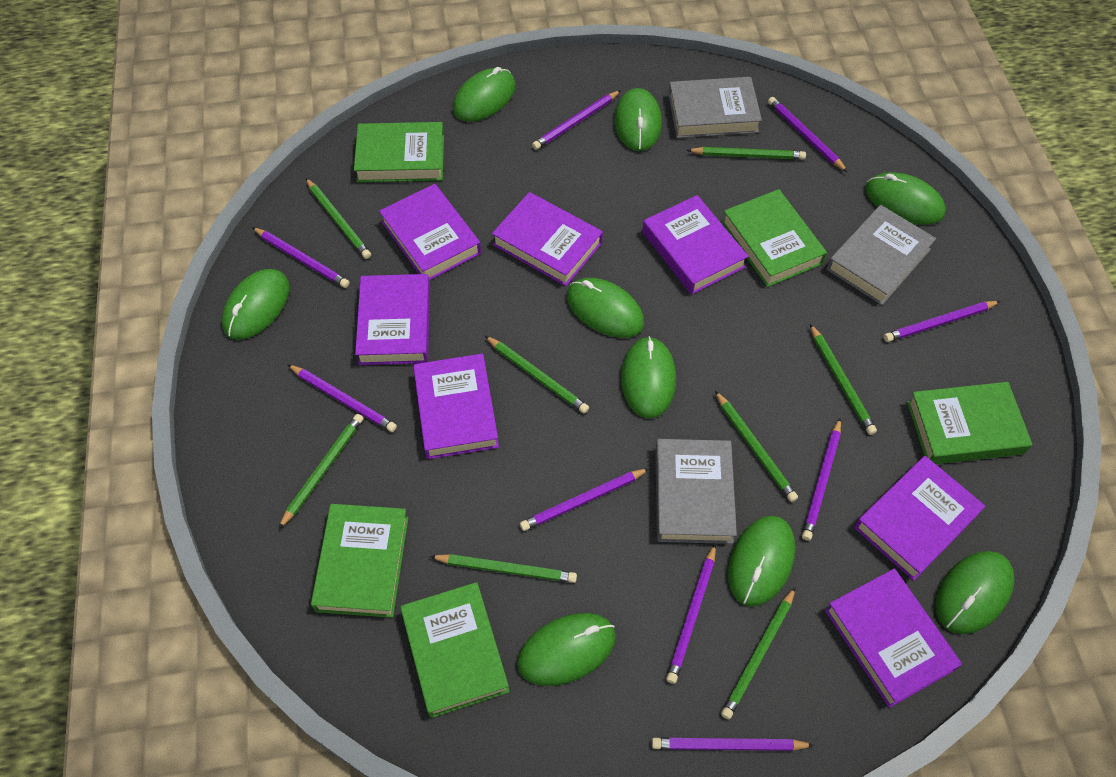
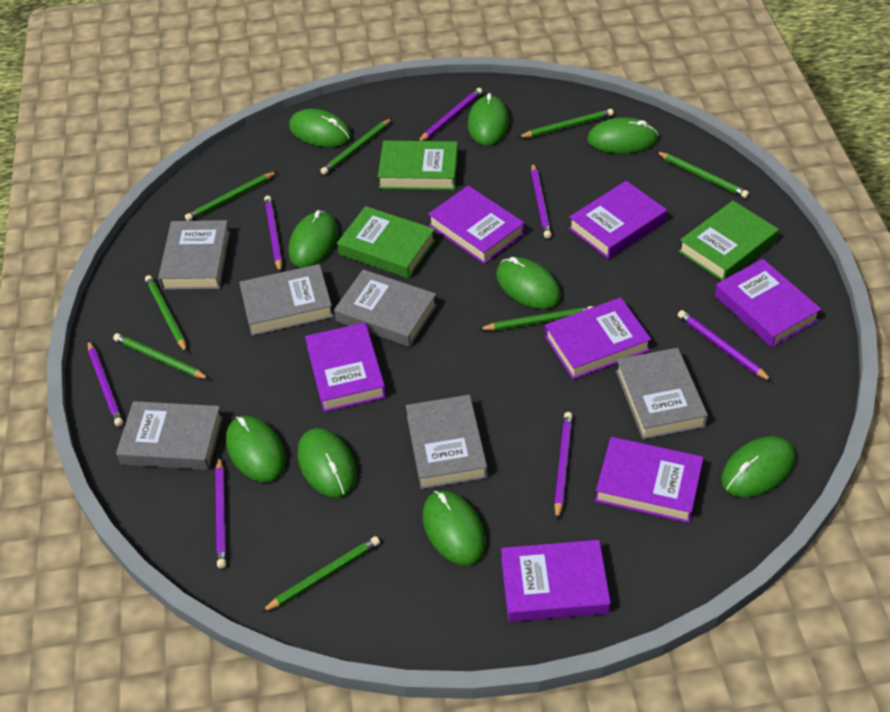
green book: 5 -> 3
grey book: 3 -> 6
purple pencil: 9 -> 7

